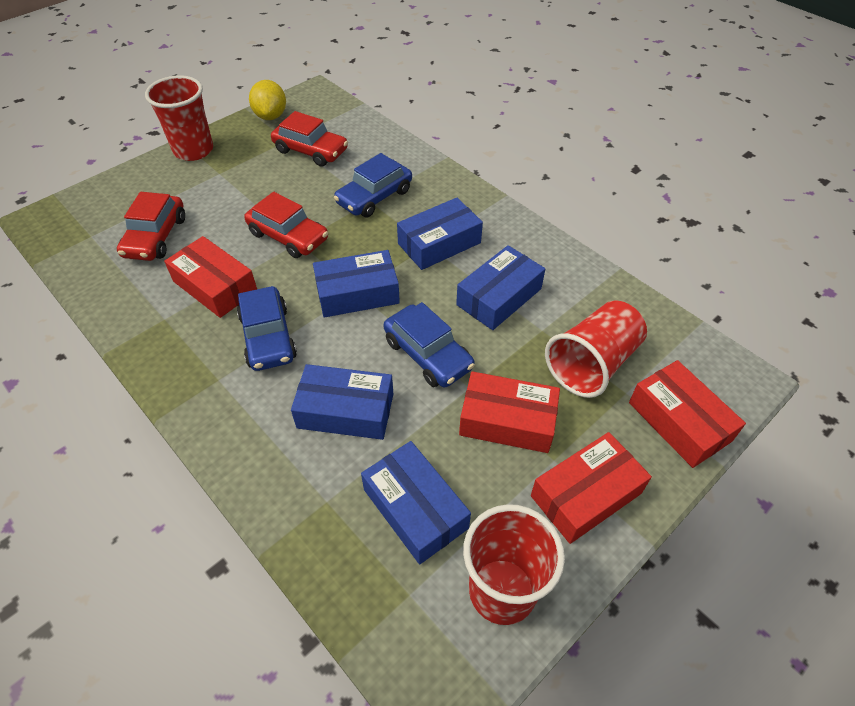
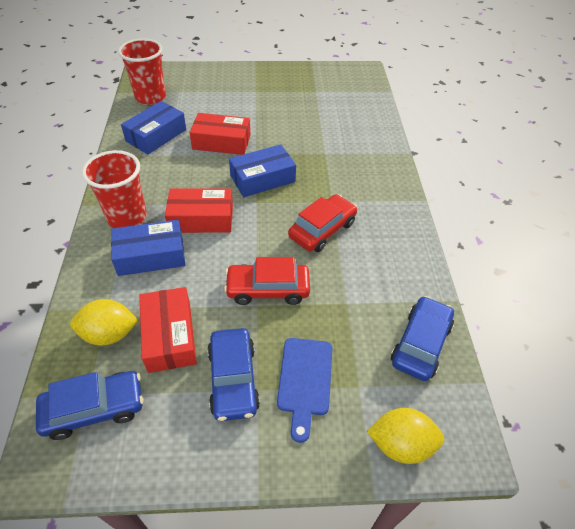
blue box: 5 -> 3
blue cutting board: 0 -> 1
red box: 4 -> 3
red car: 3 -> 2
red cup: 3 -> 2
yellow lemon: 1 -> 2

